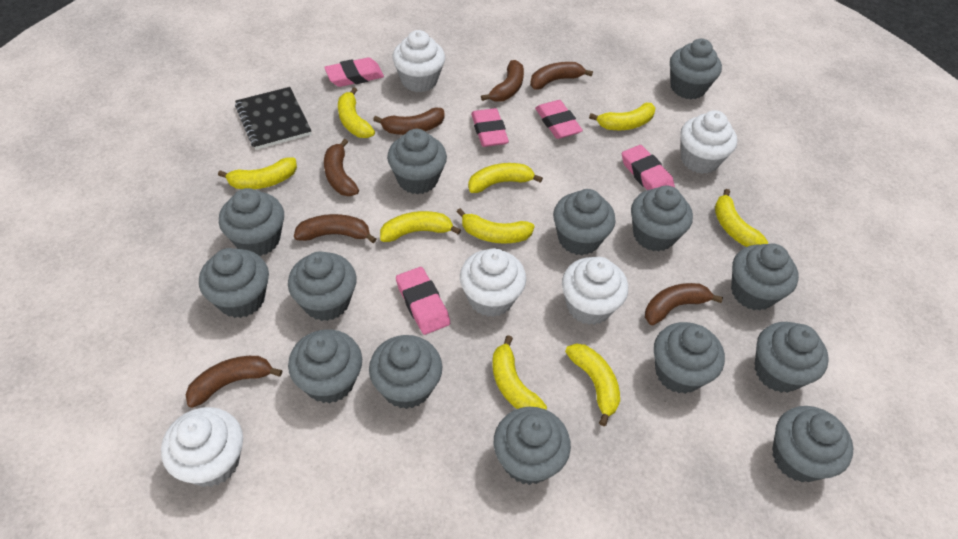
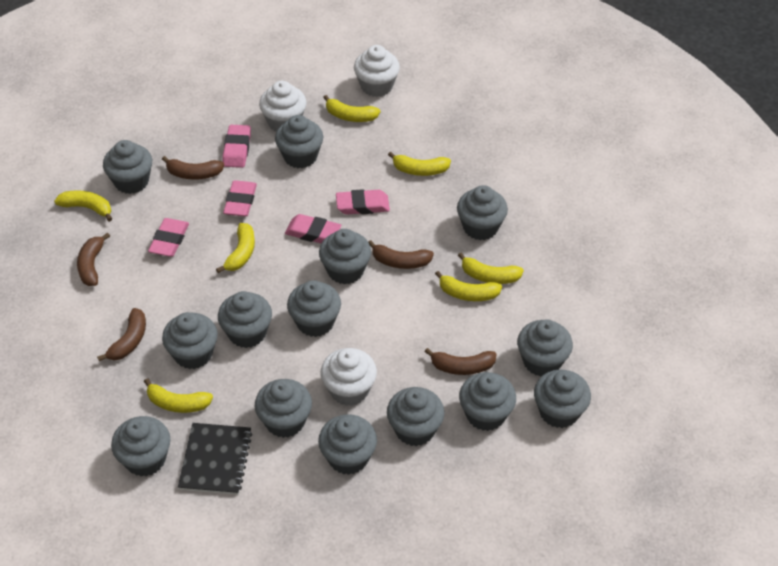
brown banana: 7 -> 5
white cupcake: 5 -> 3
yellow banana: 9 -> 7

